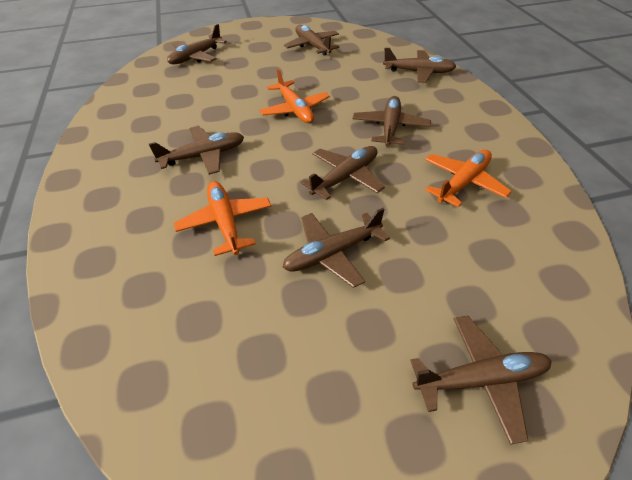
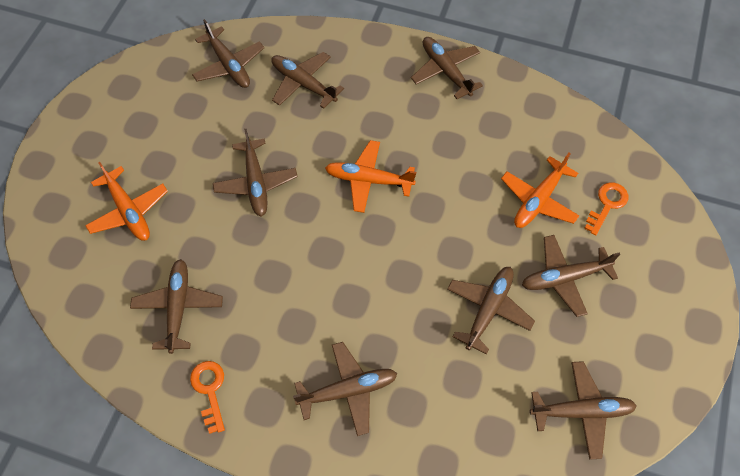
brown plane: 8 -> 9
orange key: 0 -> 2

